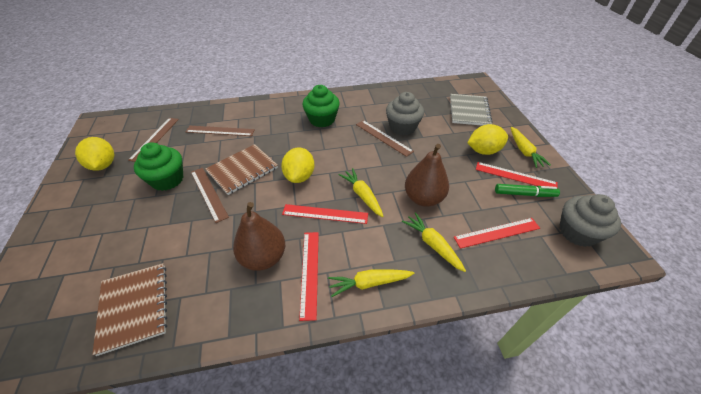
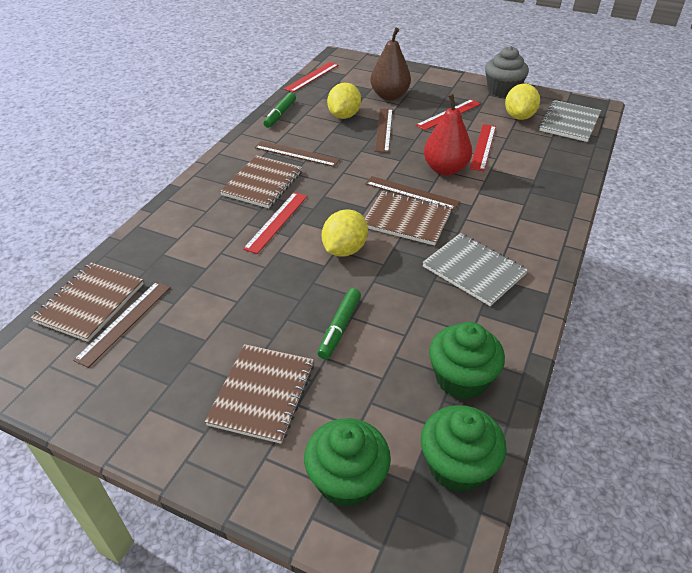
brown notebook: 2 -> 4
brown pear: 2 -> 1
green cupcake: 2 -> 3
green marker: 1 -> 2
grey cupcake: 2 -> 1
grey notebook: 1 -> 2
red pear: 0 -> 1
yellow carrot: 4 -> 0

